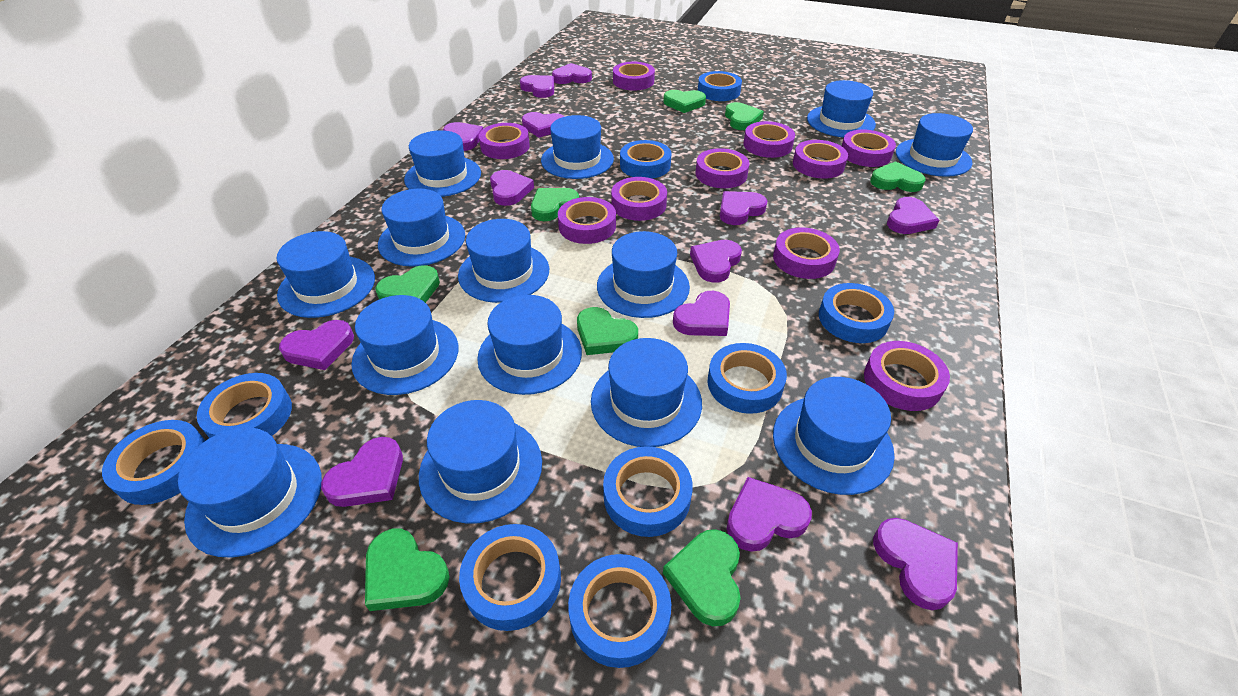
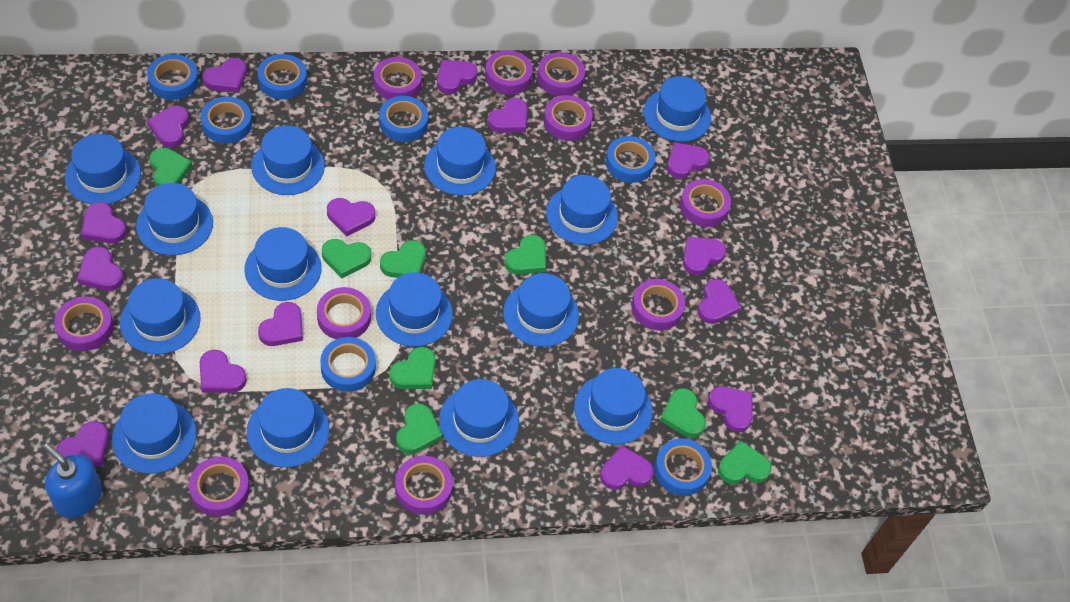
blue soap dispenser: 0 -> 1
blue tape: 9 -> 7
purple heart: 13 -> 15

